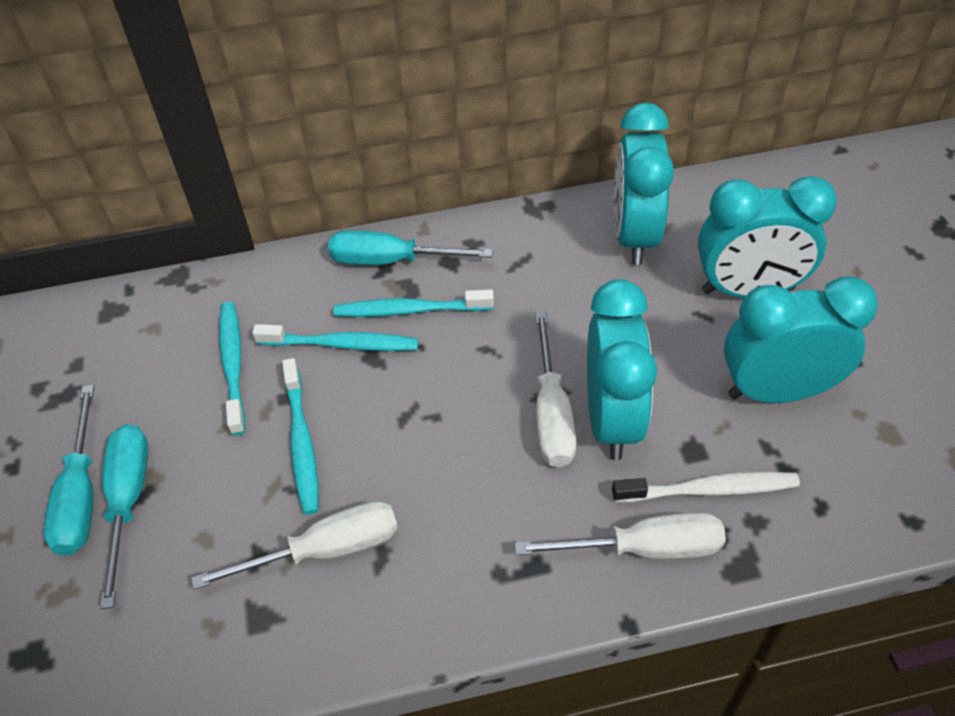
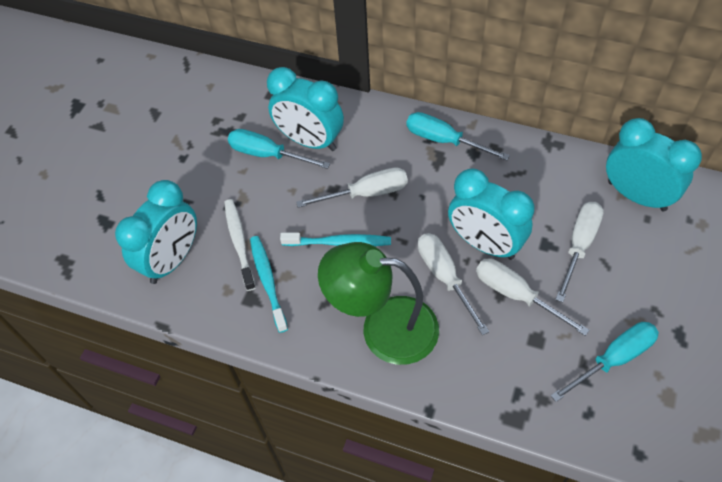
green lamp: 0 -> 1
turquoise toothbrush: 4 -> 2
white screwdriver: 3 -> 4

